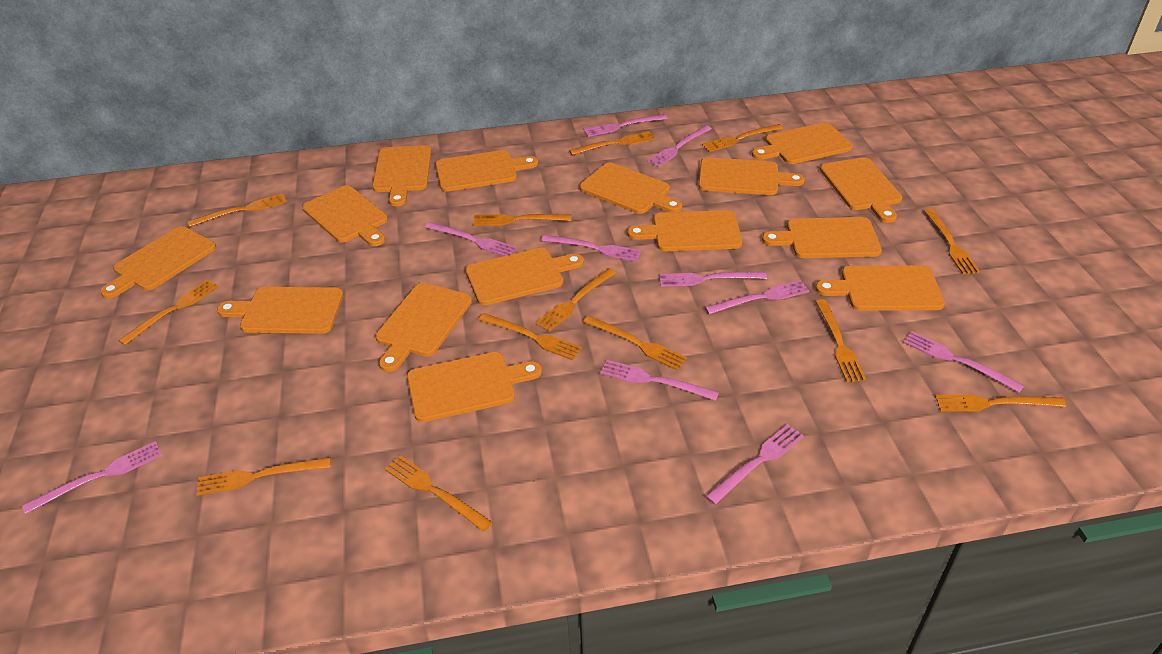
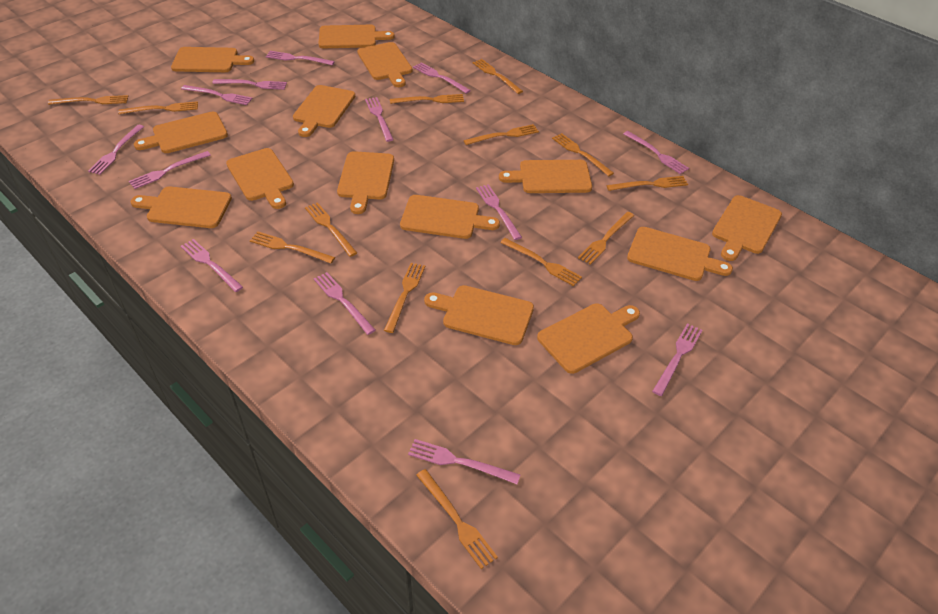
orange cutting board: 15 -> 14
pink fork: 10 -> 13

